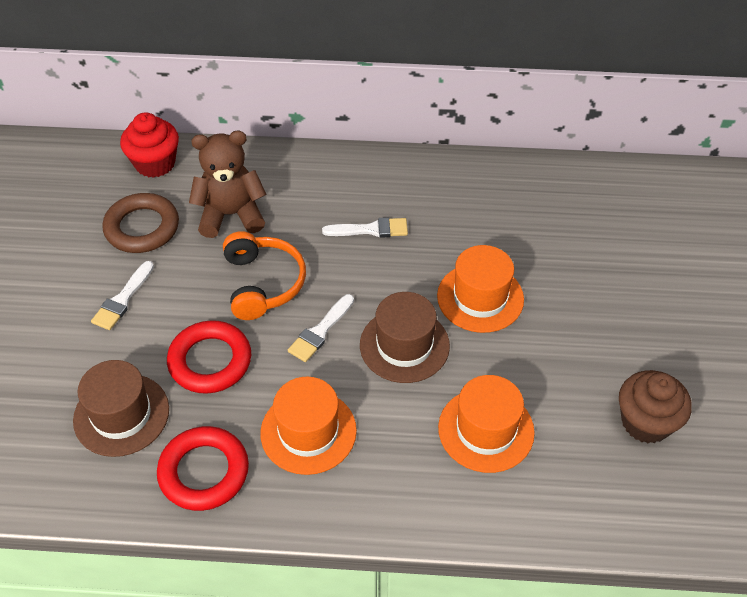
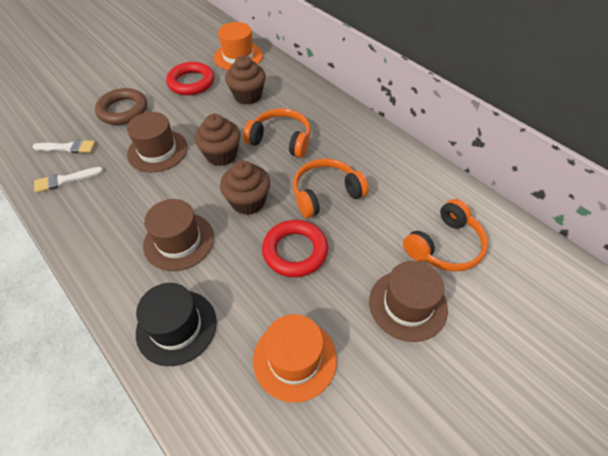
black hat: 0 -> 1
brown cupcake: 1 -> 3
brown hat: 2 -> 3
brown teddy bear: 1 -> 0
orange hat: 3 -> 2
orange headphones: 1 -> 3
red cupcake: 1 -> 0
white brush: 3 -> 2

